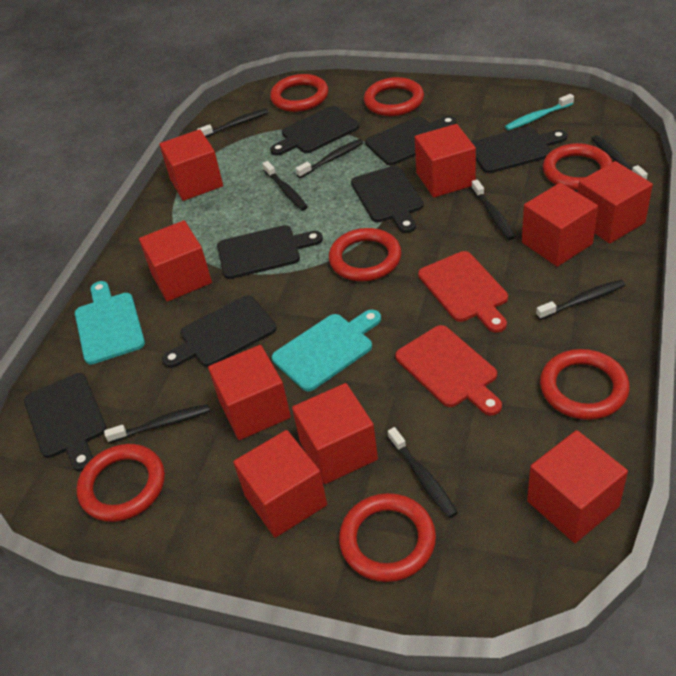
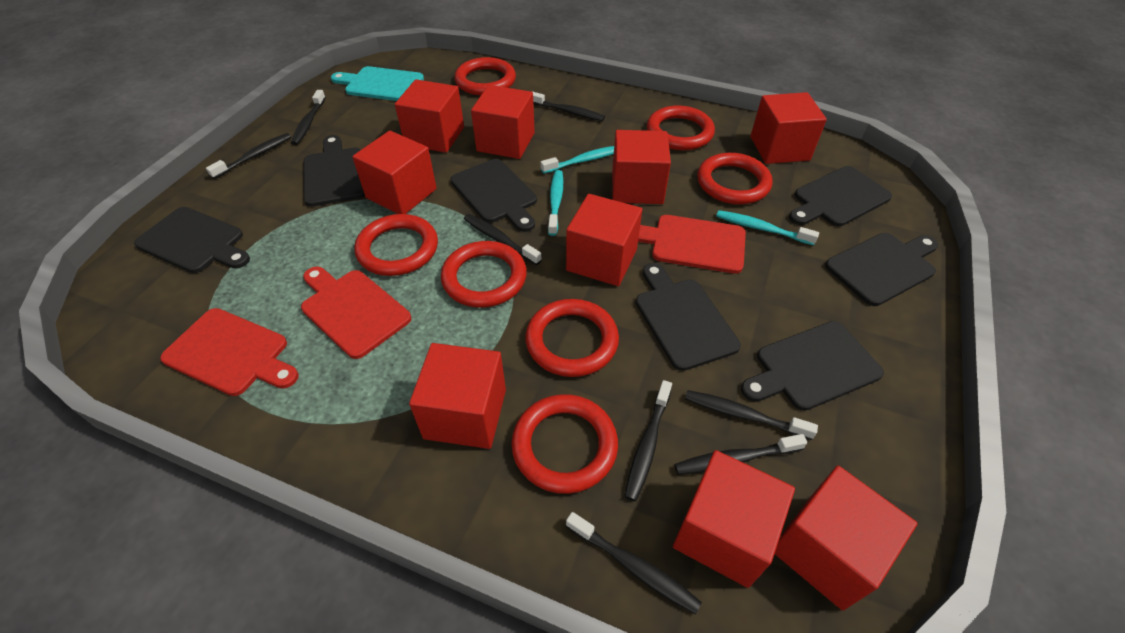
red cutting board: 2 -> 3
turquoise cutting board: 2 -> 1
turquoise toothbrush: 1 -> 3

